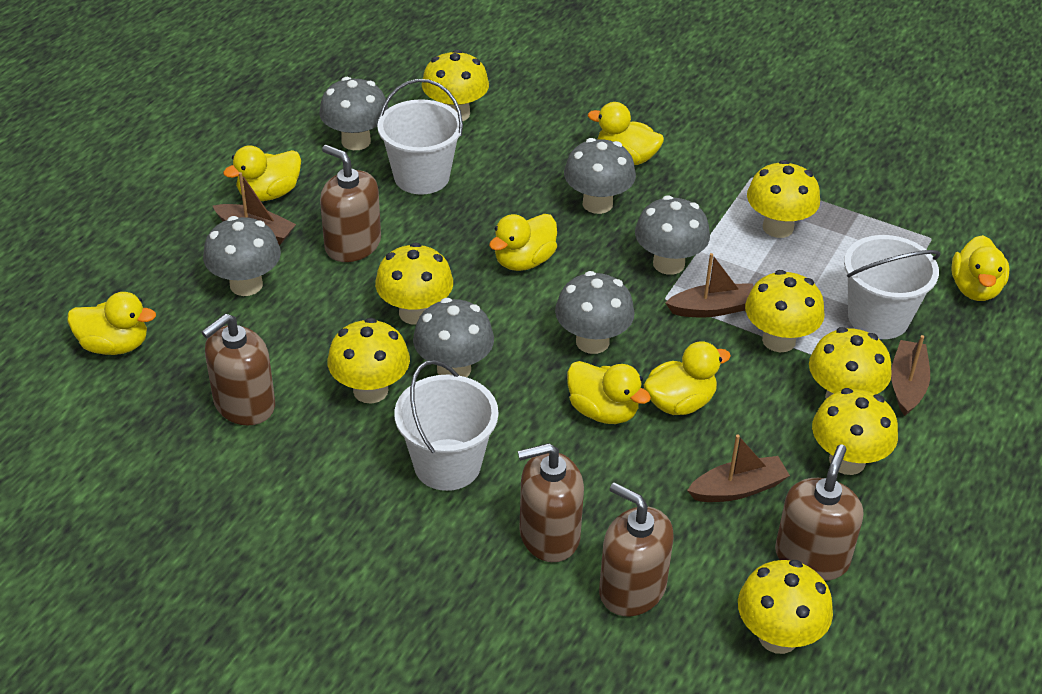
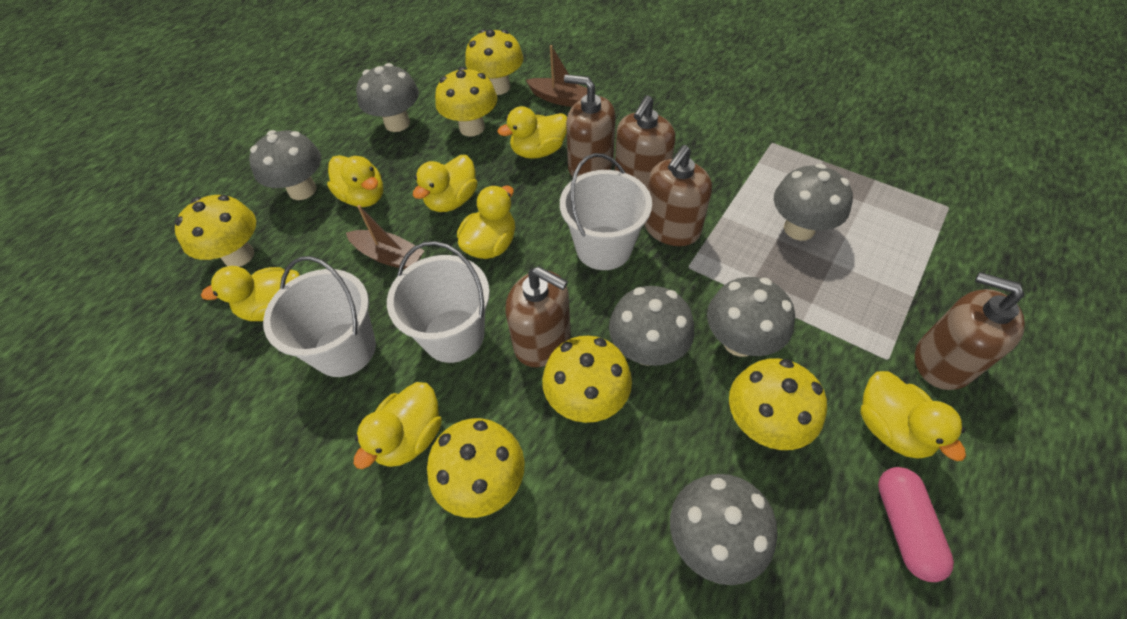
brown boat: 4 -> 2
pink capsule: 0 -> 1
yellow mushroom: 8 -> 6

